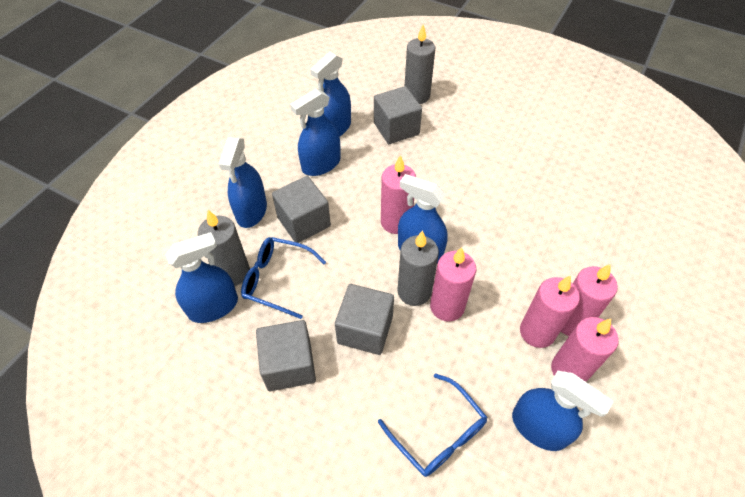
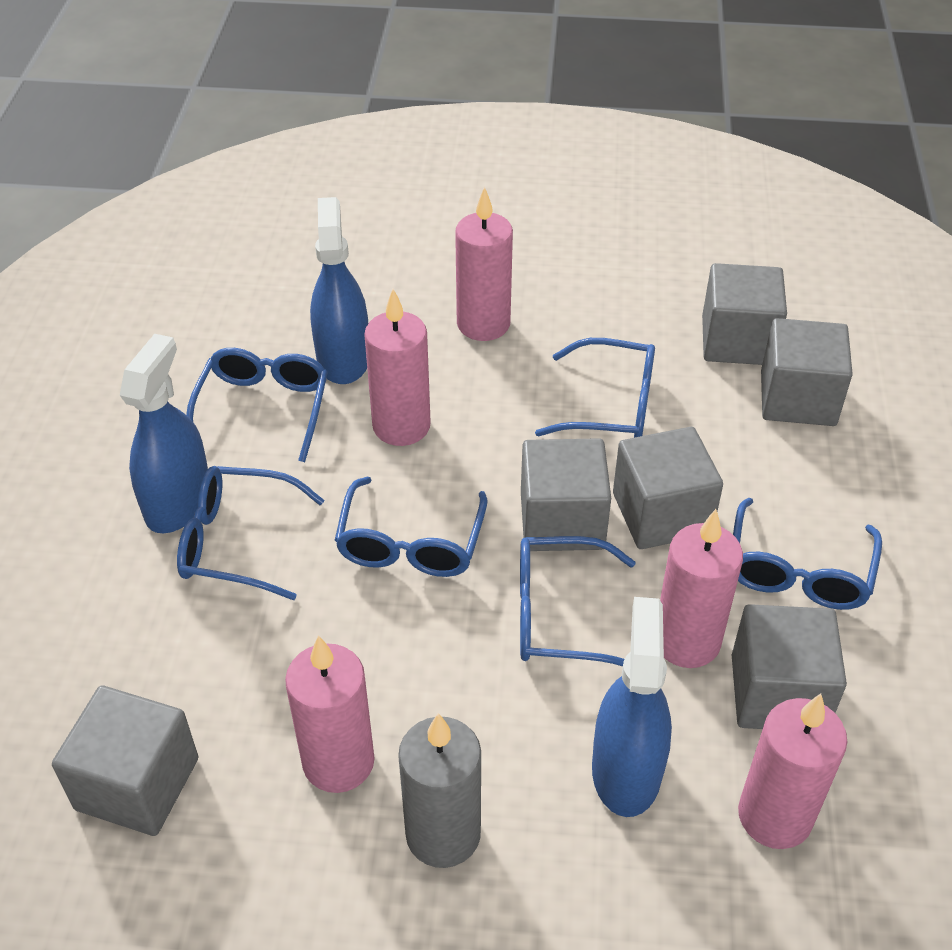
blue glasses: 2 -> 6
blue spray bottle: 6 -> 3
grey candle: 3 -> 1
grey cube: 4 -> 6

